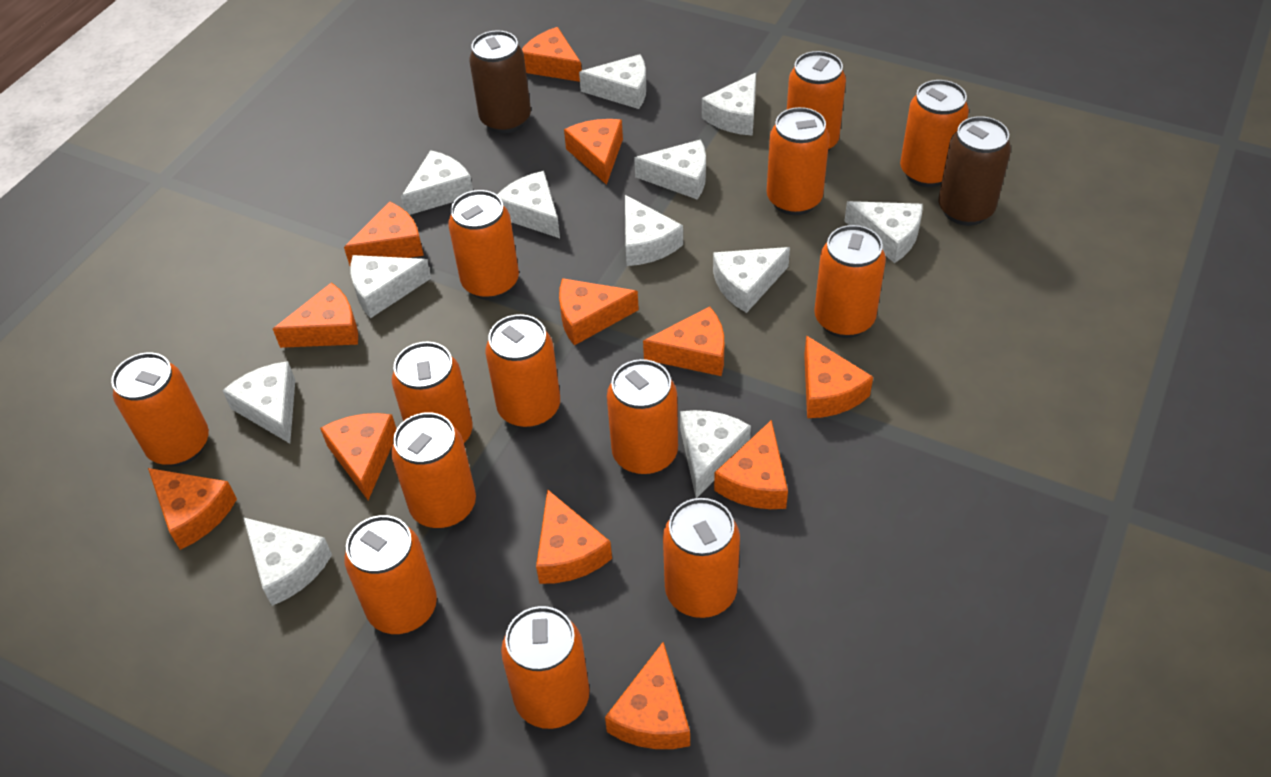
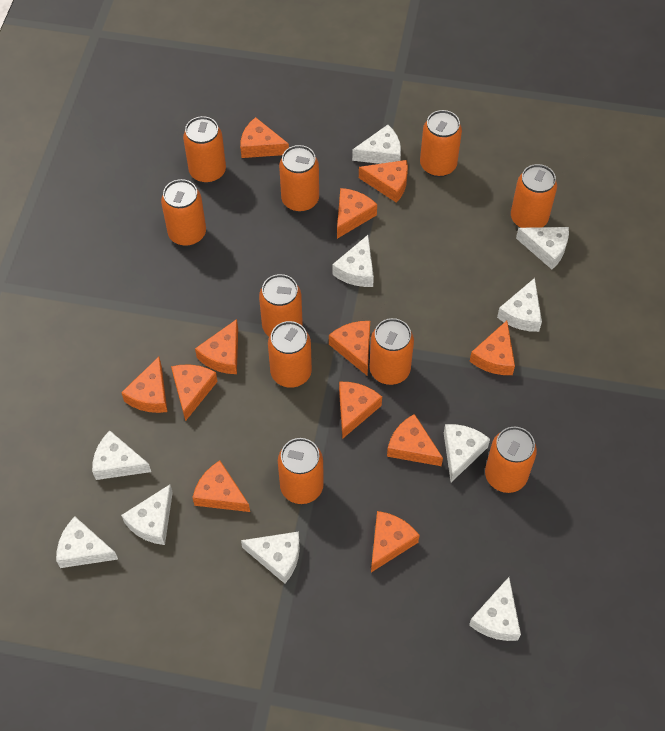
brown can: 2 -> 0
orange can: 13 -> 10
white cheese: 12 -> 10

